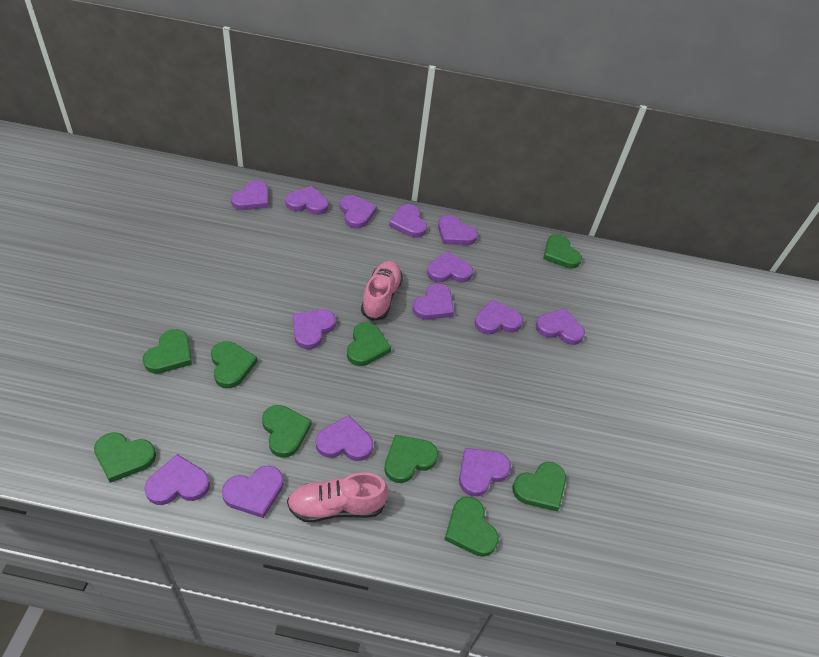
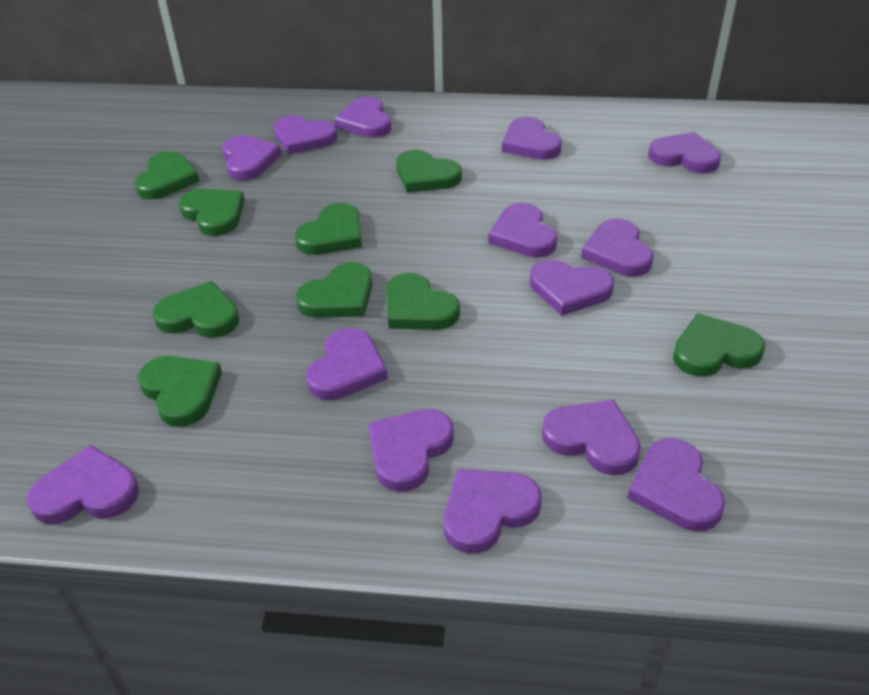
pink shoe: 2 -> 0

